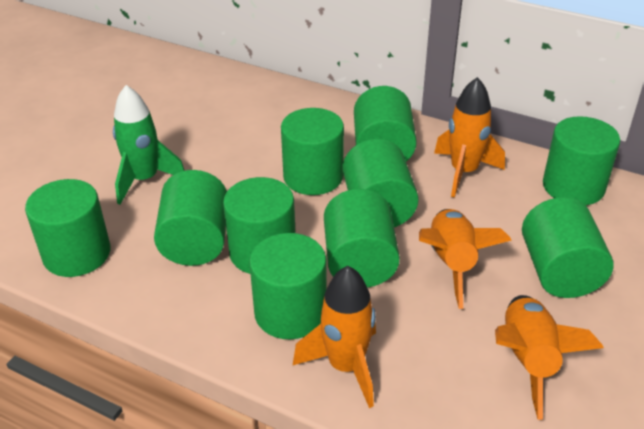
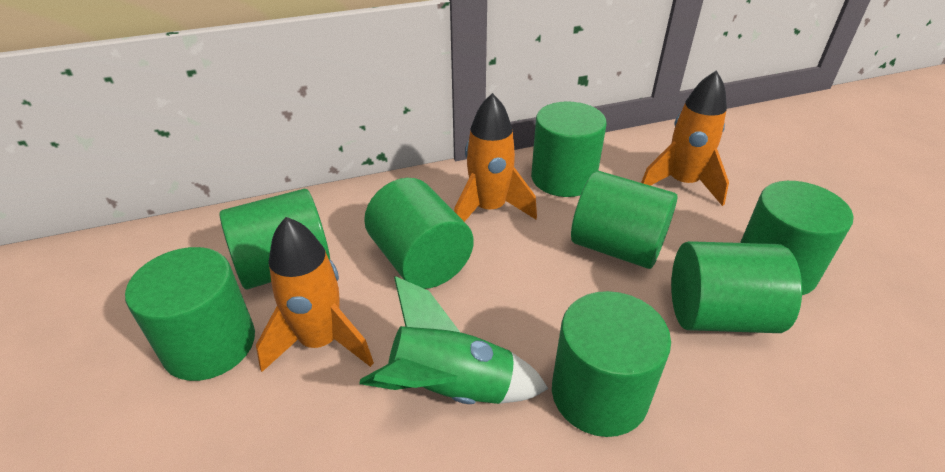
green cylinder: 10 -> 8
orange rocket: 4 -> 3

